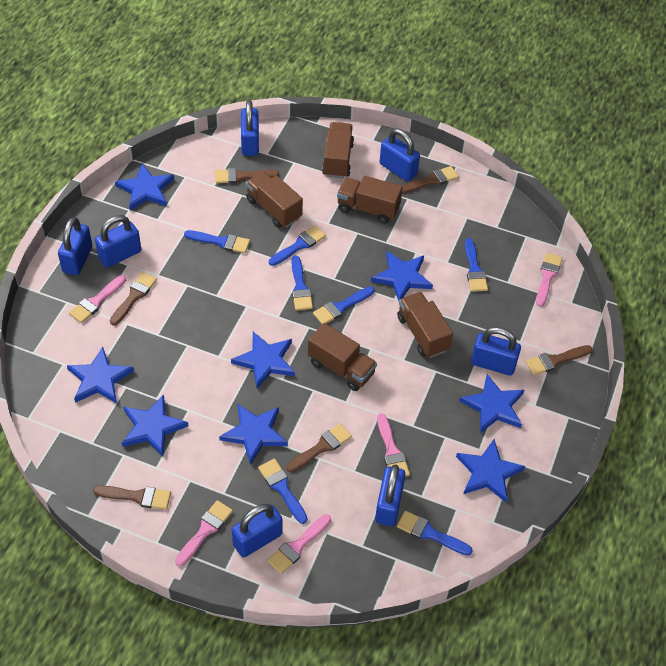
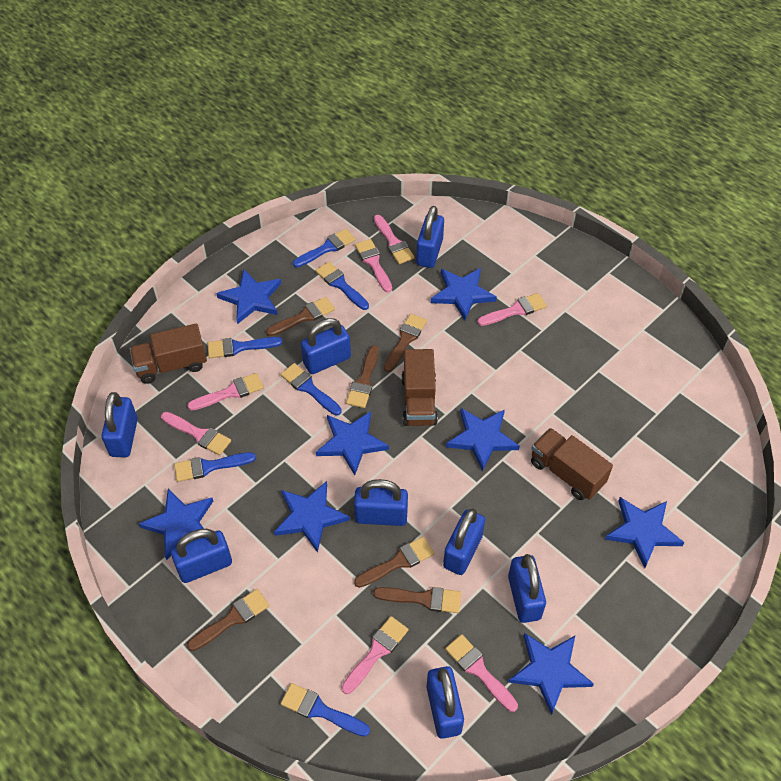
blue brush: 7 -> 6
blue padlock: 7 -> 8
brown truck: 5 -> 3
pink brush: 5 -> 7

